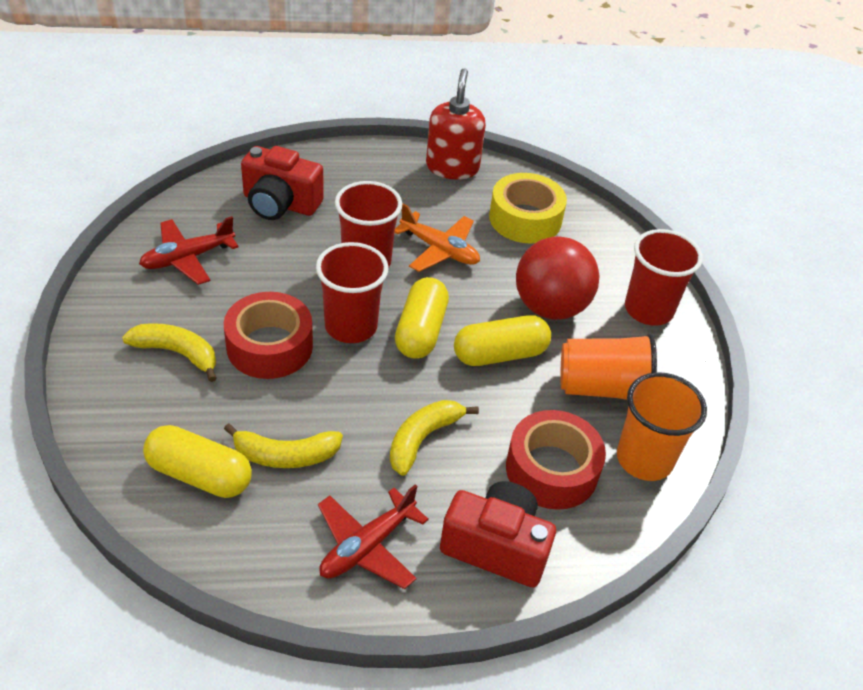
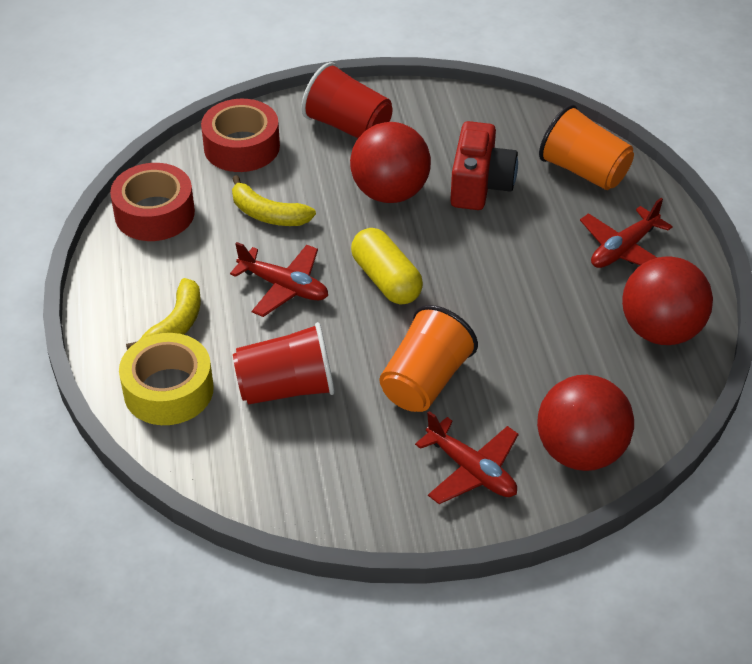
orange plane: 1 -> 0
red ball: 1 -> 3
red camera: 2 -> 1
red cup: 3 -> 2
red plane: 2 -> 3
red soap dispenser: 1 -> 0
yellow banana: 3 -> 2
yellow capsule: 3 -> 1

